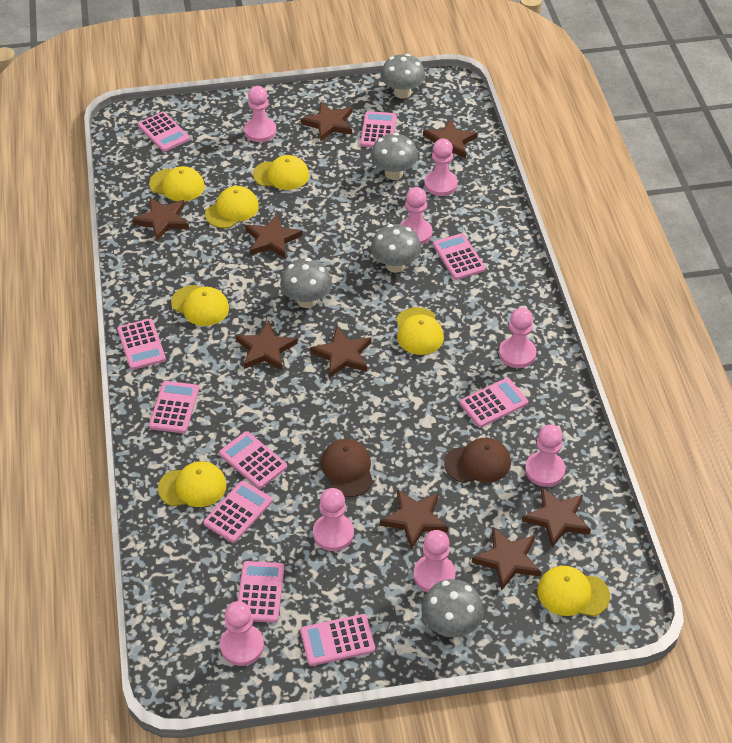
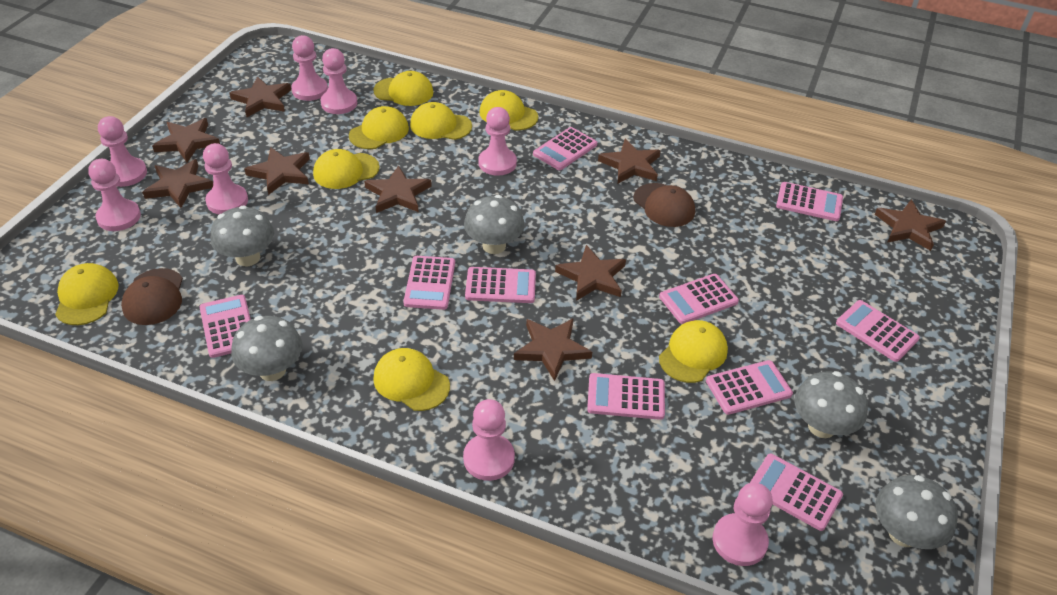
yellow cap: 7 -> 8

